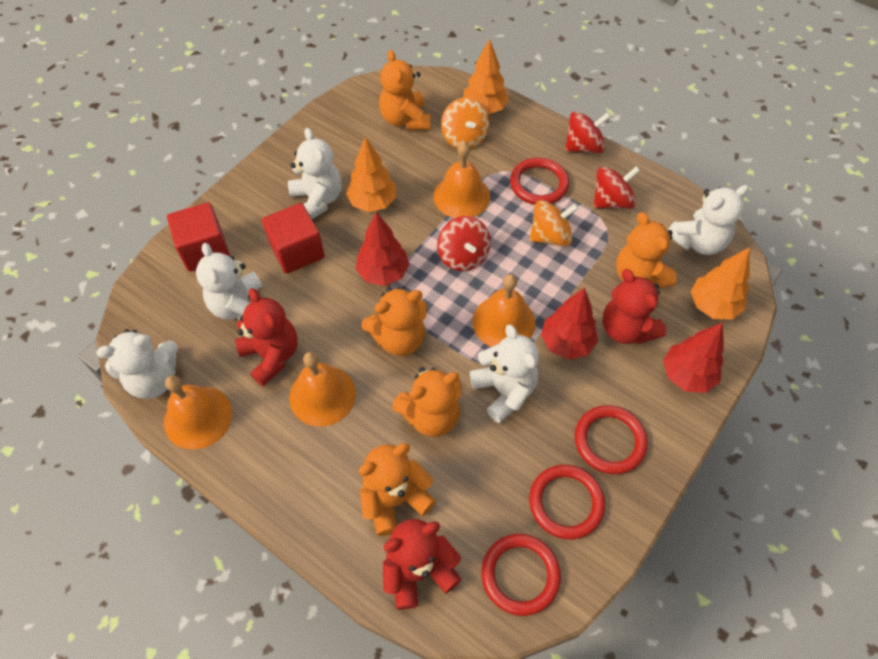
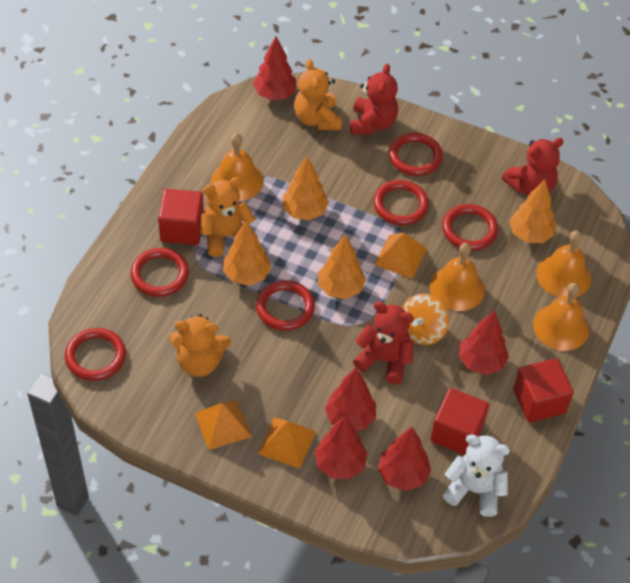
orange pyramid: 0 -> 3
orange spinning top: 2 -> 1
orange teddy bear: 5 -> 3
orange tree: 3 -> 4
red cube: 2 -> 3
red ring: 4 -> 6
red spinning top: 3 -> 0
red tree: 3 -> 5
white teddy bear: 5 -> 1

